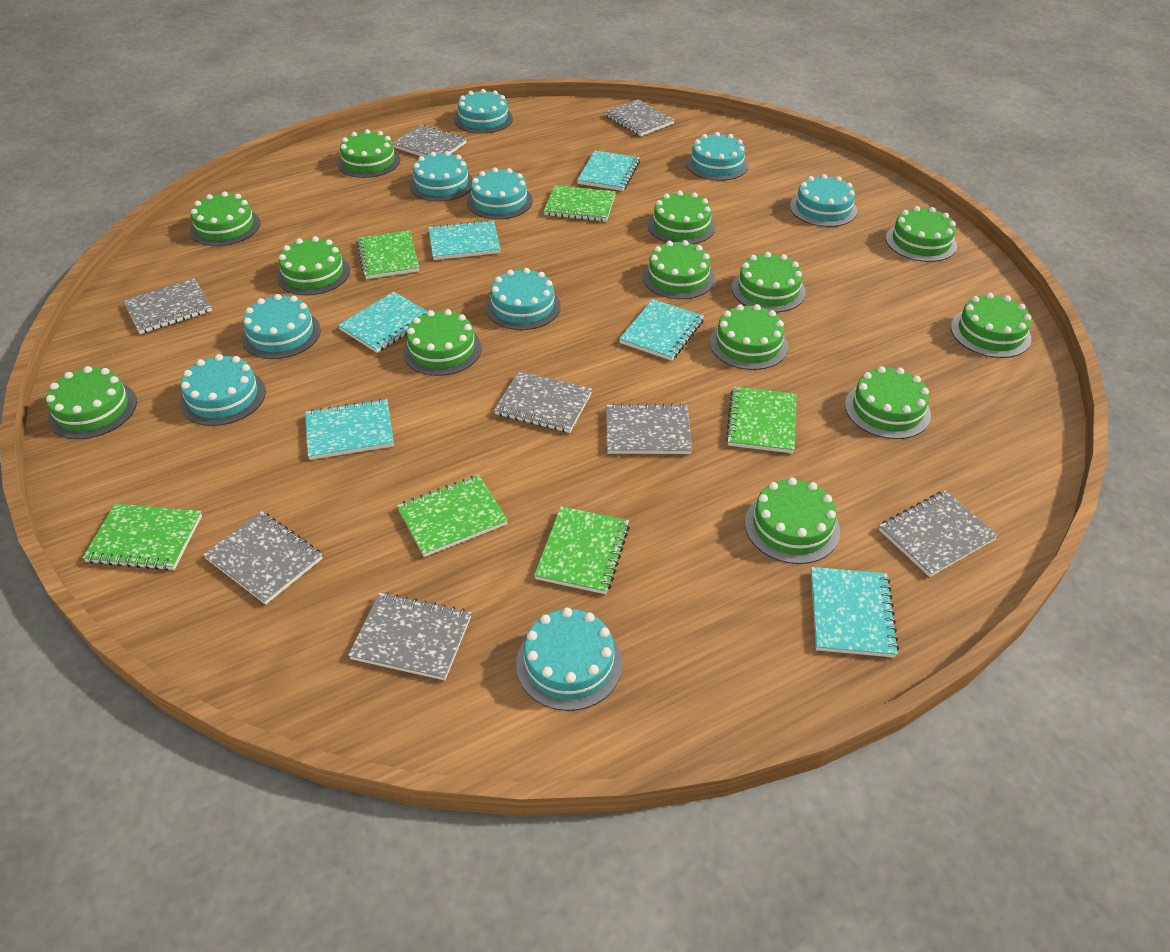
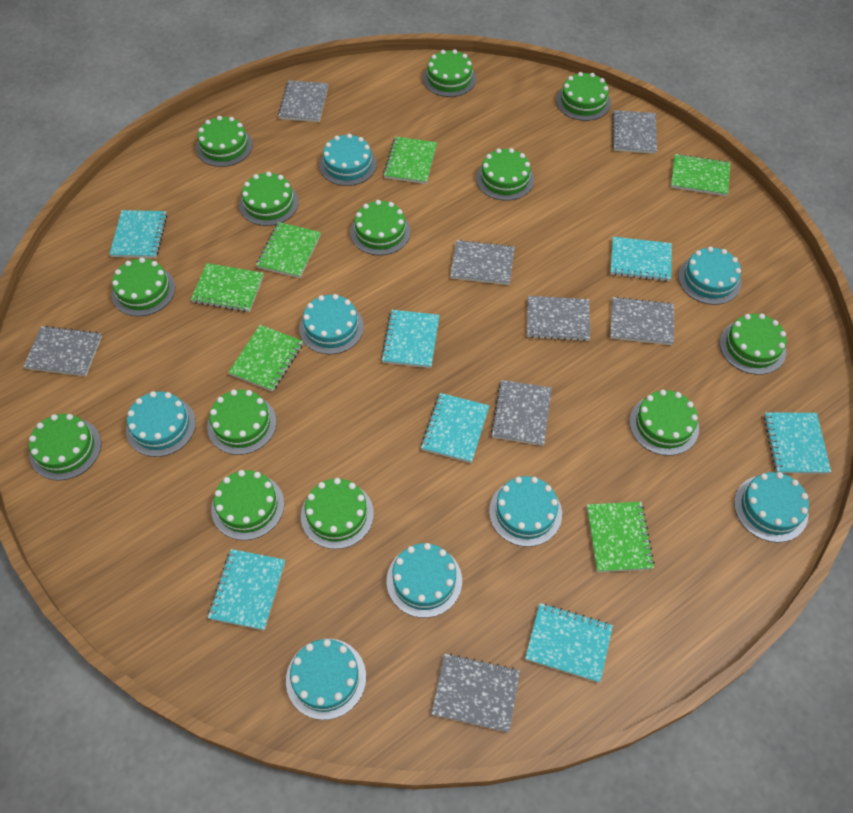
turquoise cake: 9 -> 8
turquoise notebook: 6 -> 7

